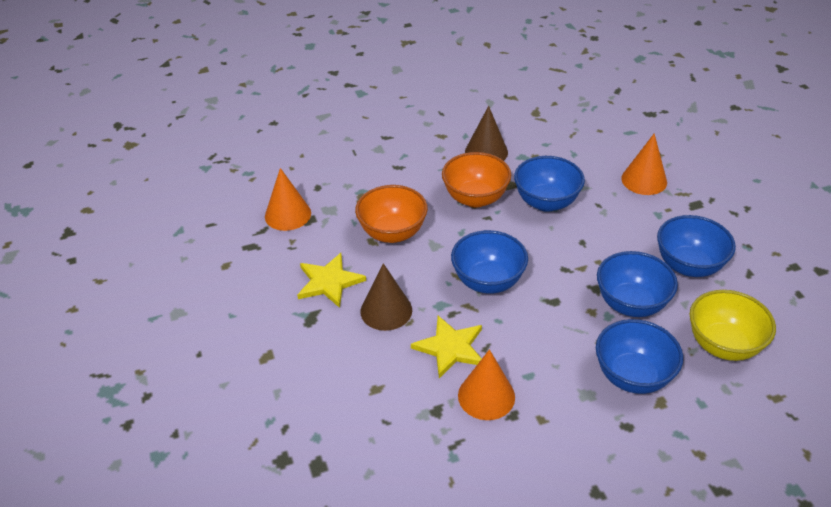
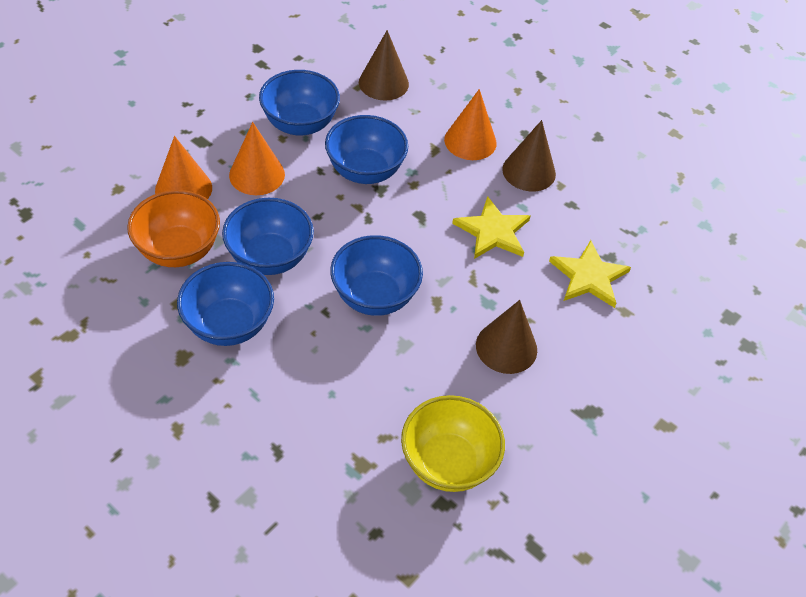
brown cone: 2 -> 3
orange bowl: 2 -> 1

